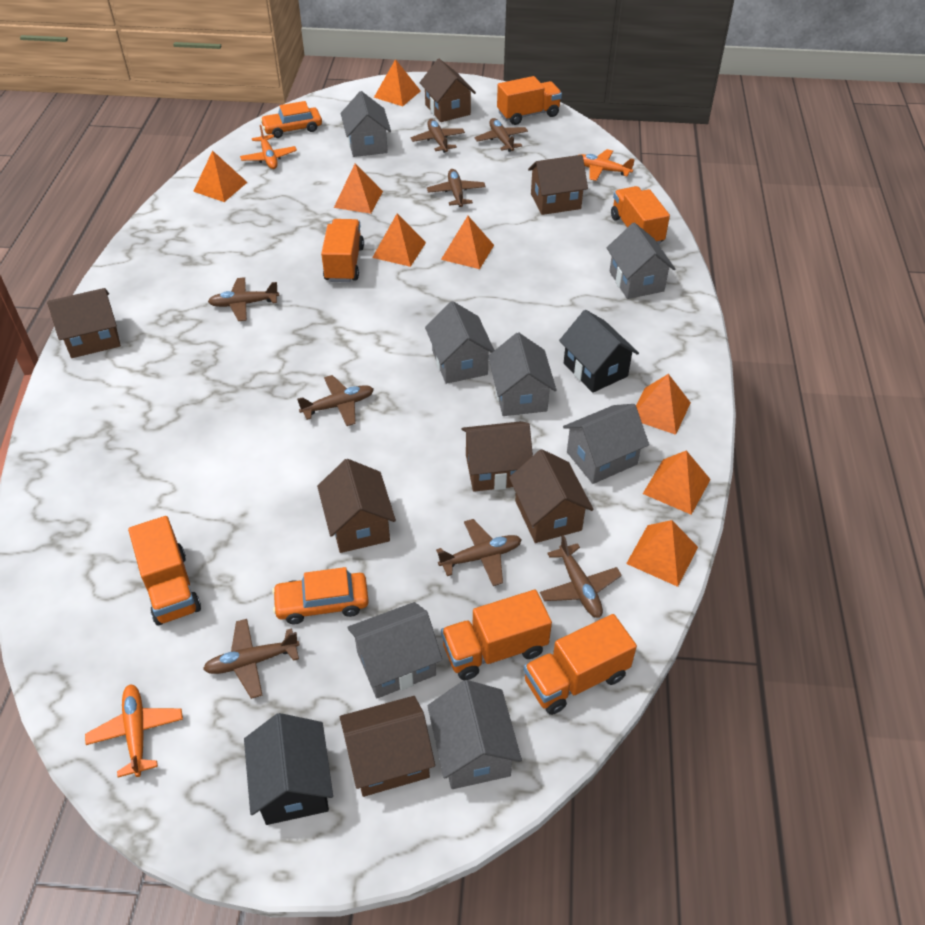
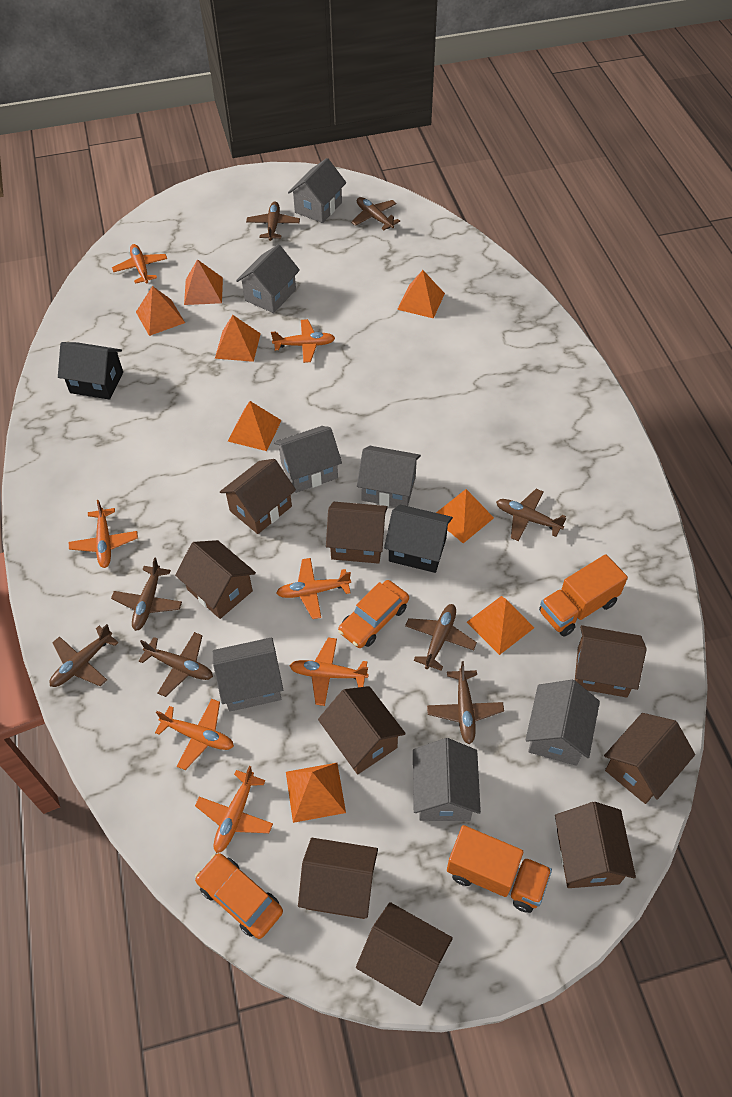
brown house: 7 -> 9
orange plane: 3 -> 7
orange truck: 6 -> 2

